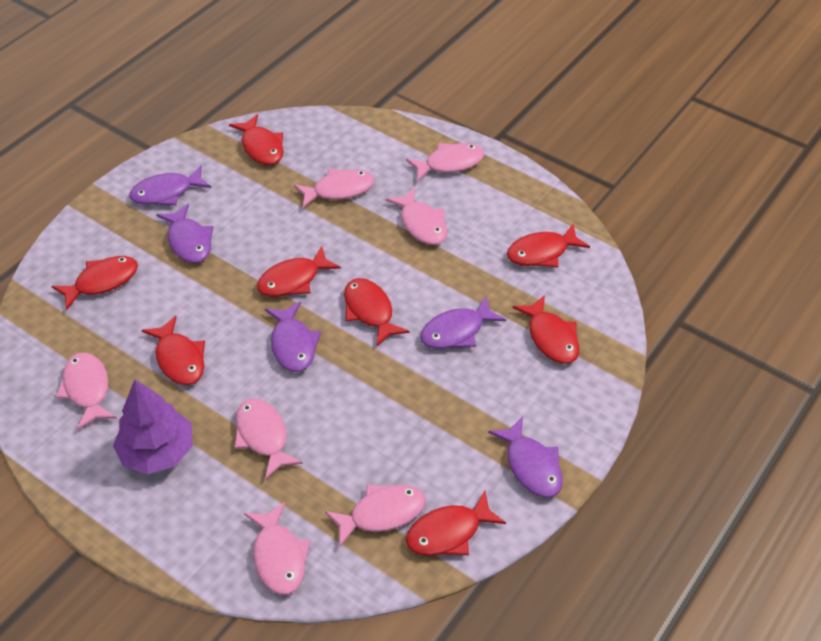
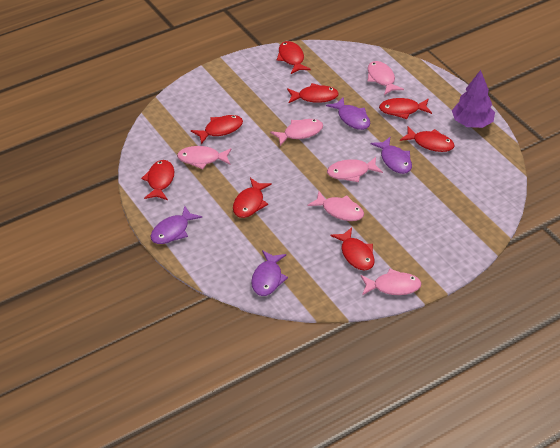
pink fish: 7 -> 6
purple fish: 5 -> 4

